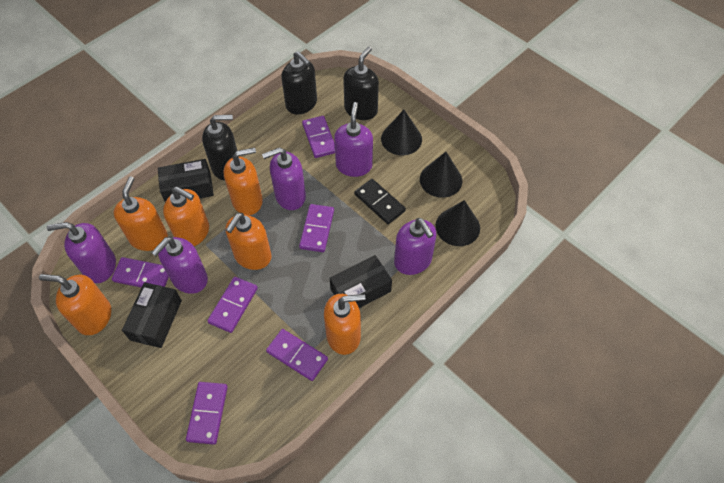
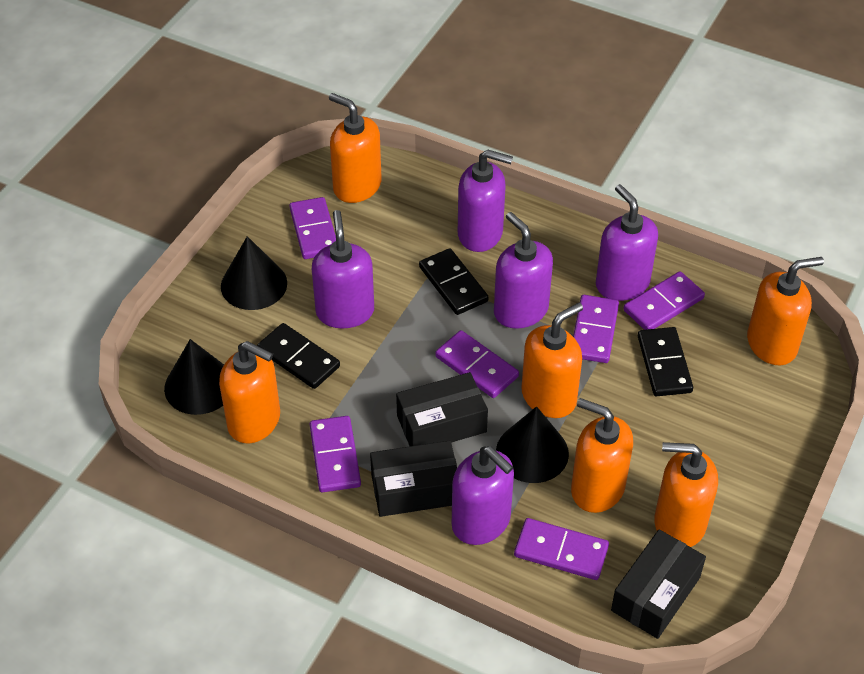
black domino: 1 -> 3
black soap dispenser: 3 -> 0

